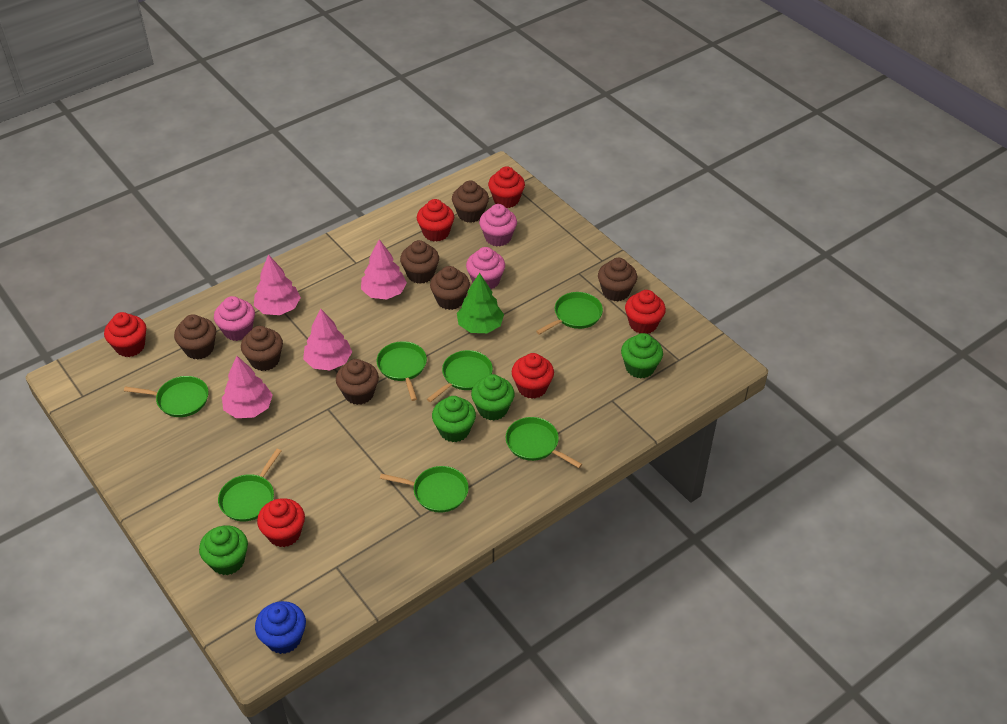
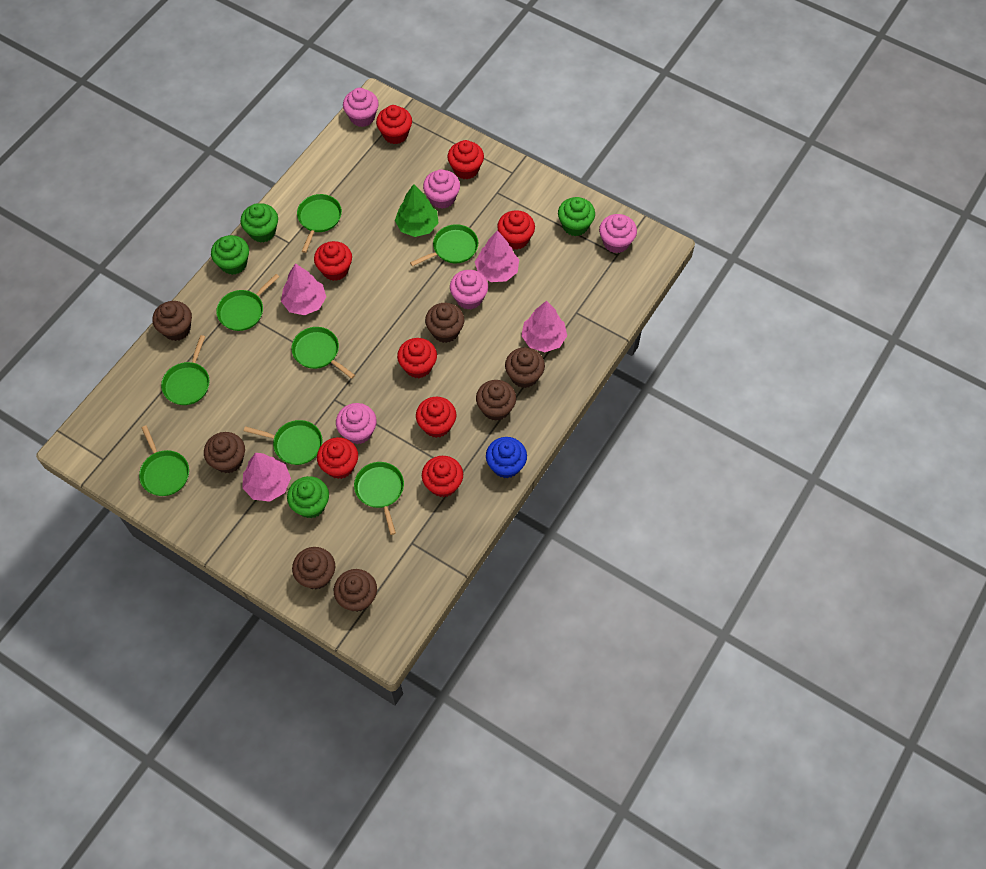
green pan: 7 -> 8
pink cupcake: 3 -> 5
red cupcake: 6 -> 8

